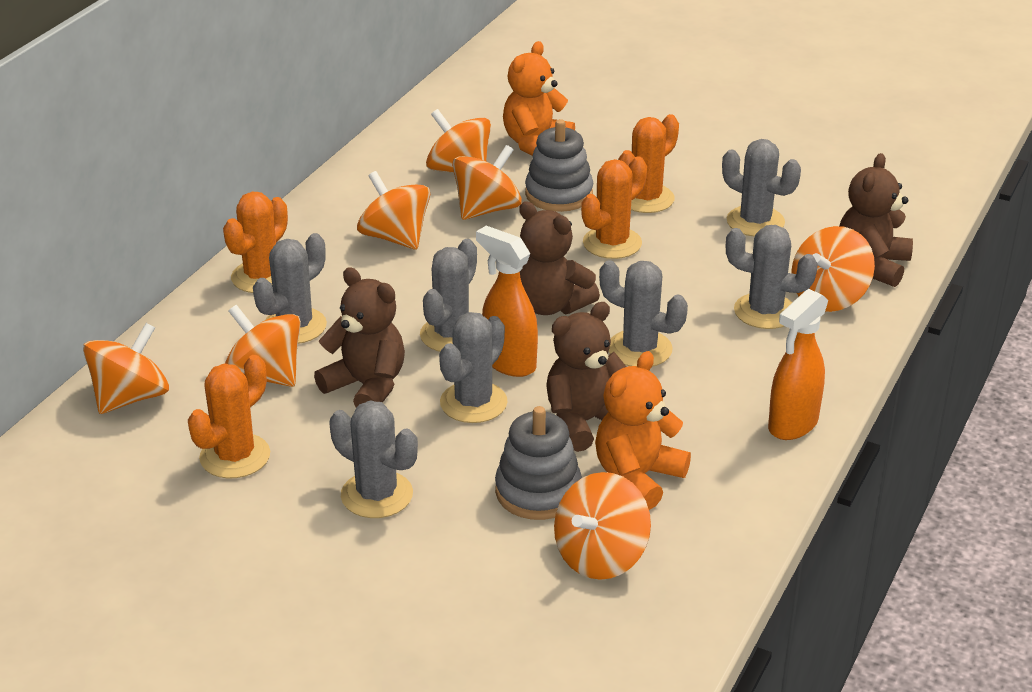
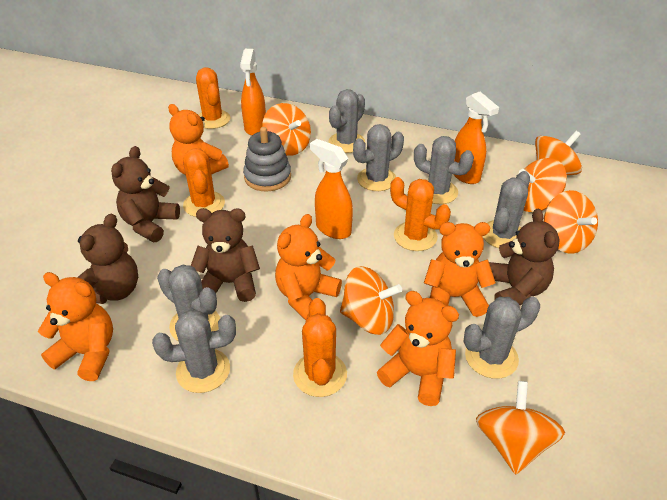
grey stacking toy: 2 -> 1
orange spinning top: 7 -> 6
orange spray bottle: 2 -> 3
orange teddy bear: 2 -> 5

